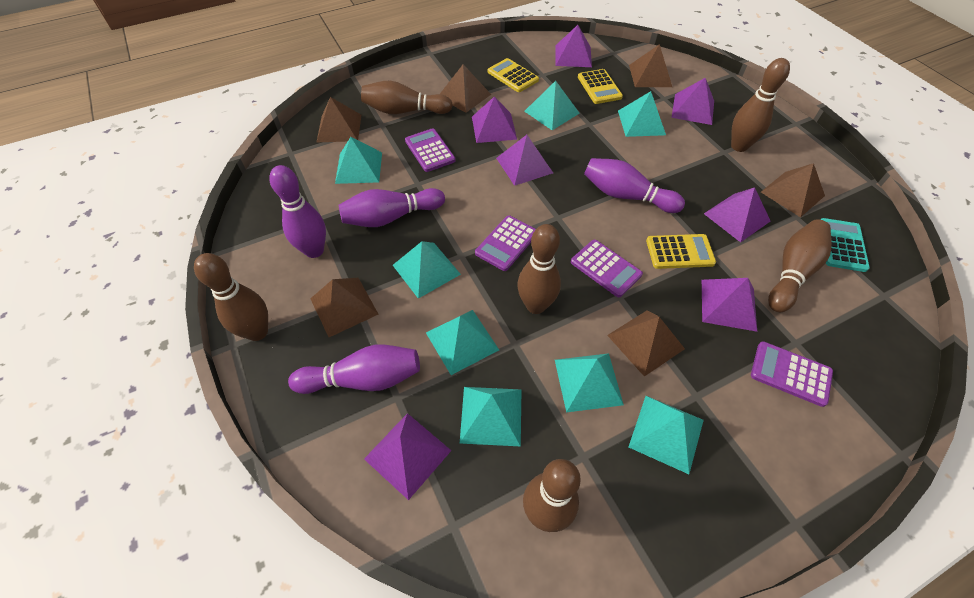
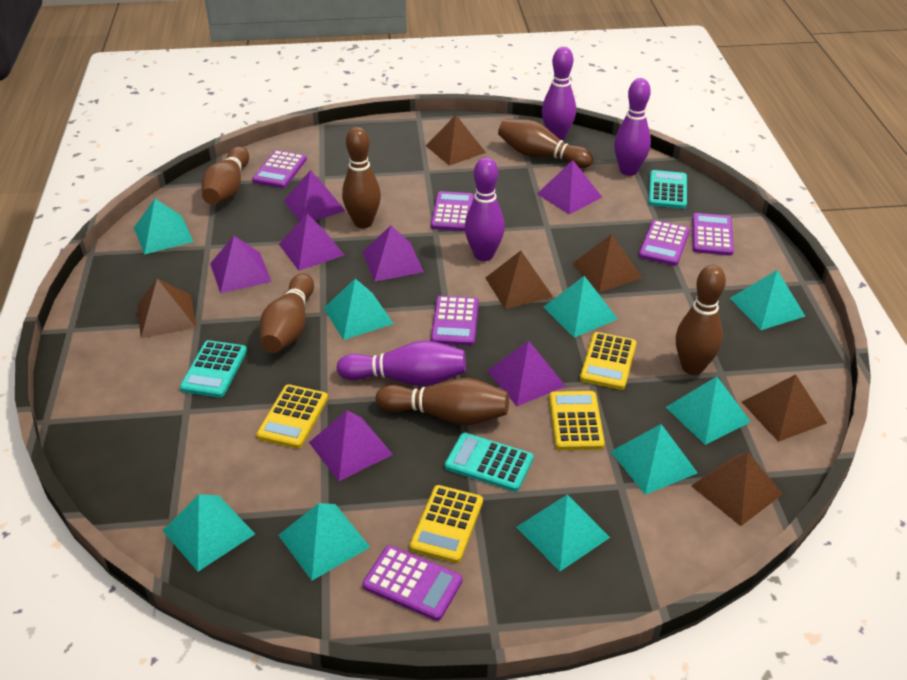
purple calculator: 4 -> 6
turquoise calculator: 1 -> 3
turquoise pyramid: 8 -> 9
yellow calculator: 3 -> 4

